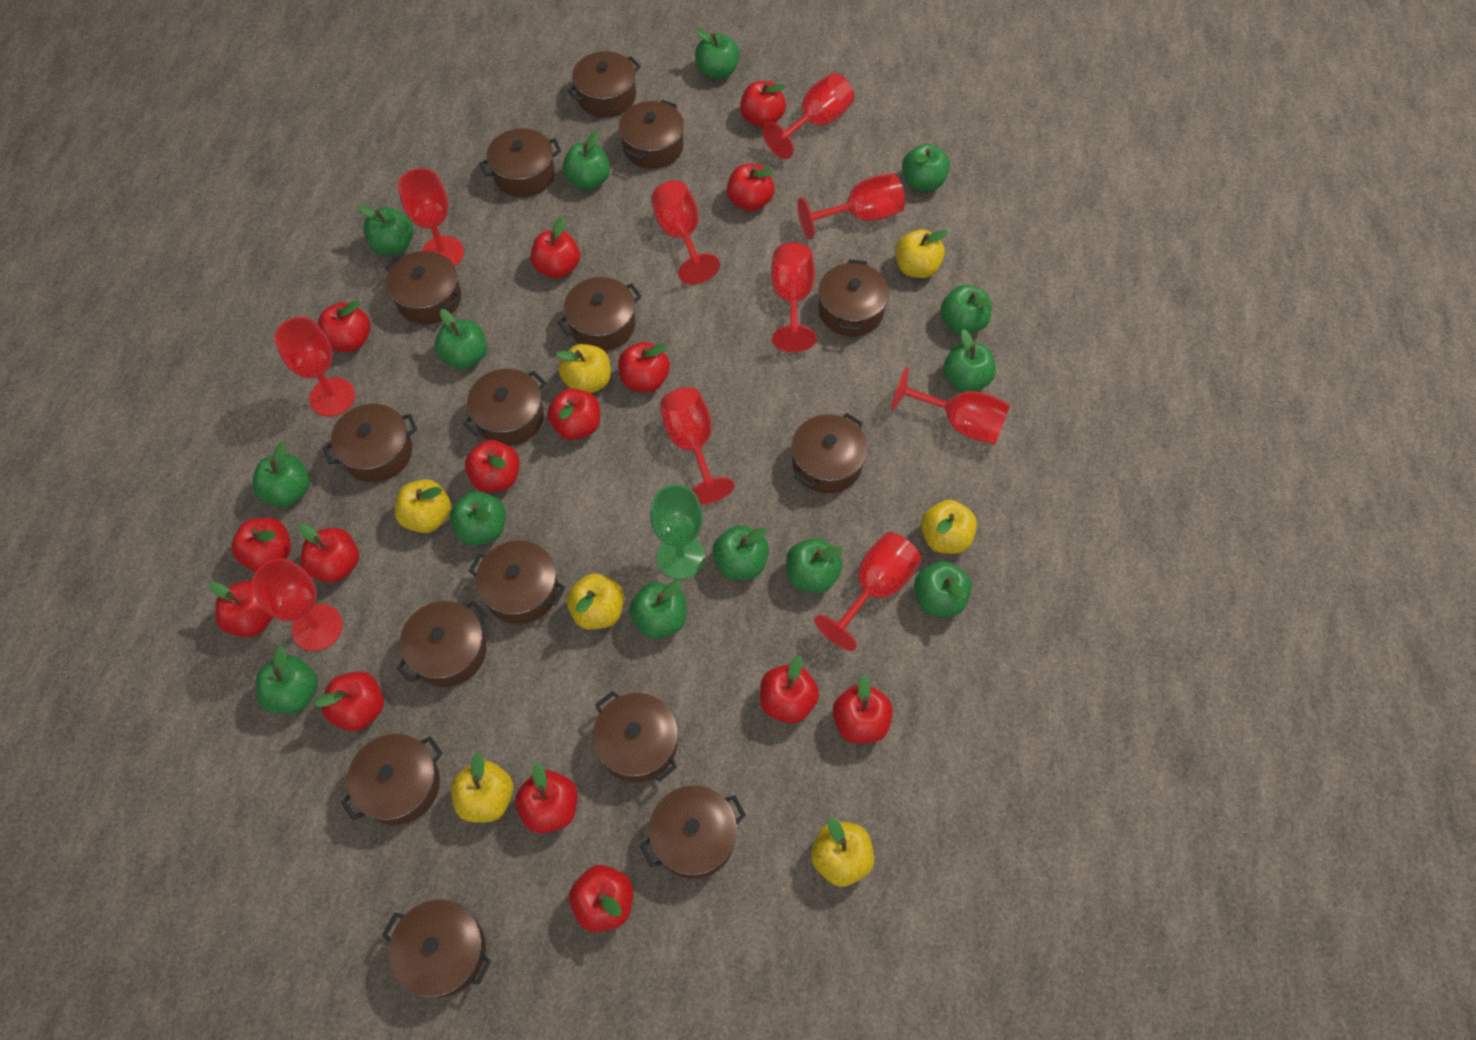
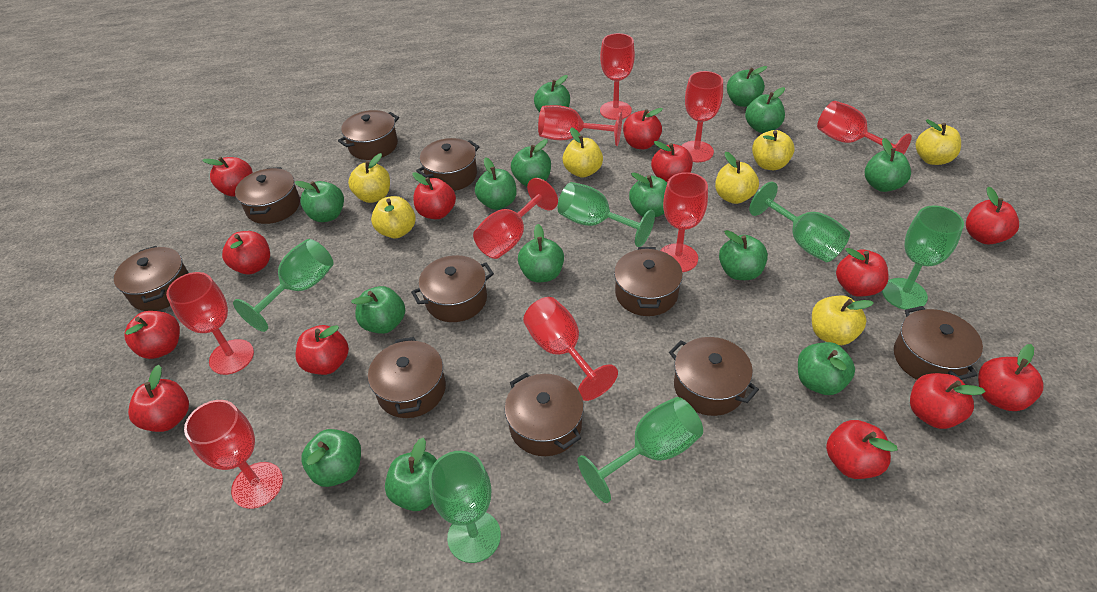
brown pot: 15 -> 10
green goblet: 1 -> 6
red apple: 15 -> 13
red goblet: 10 -> 9

